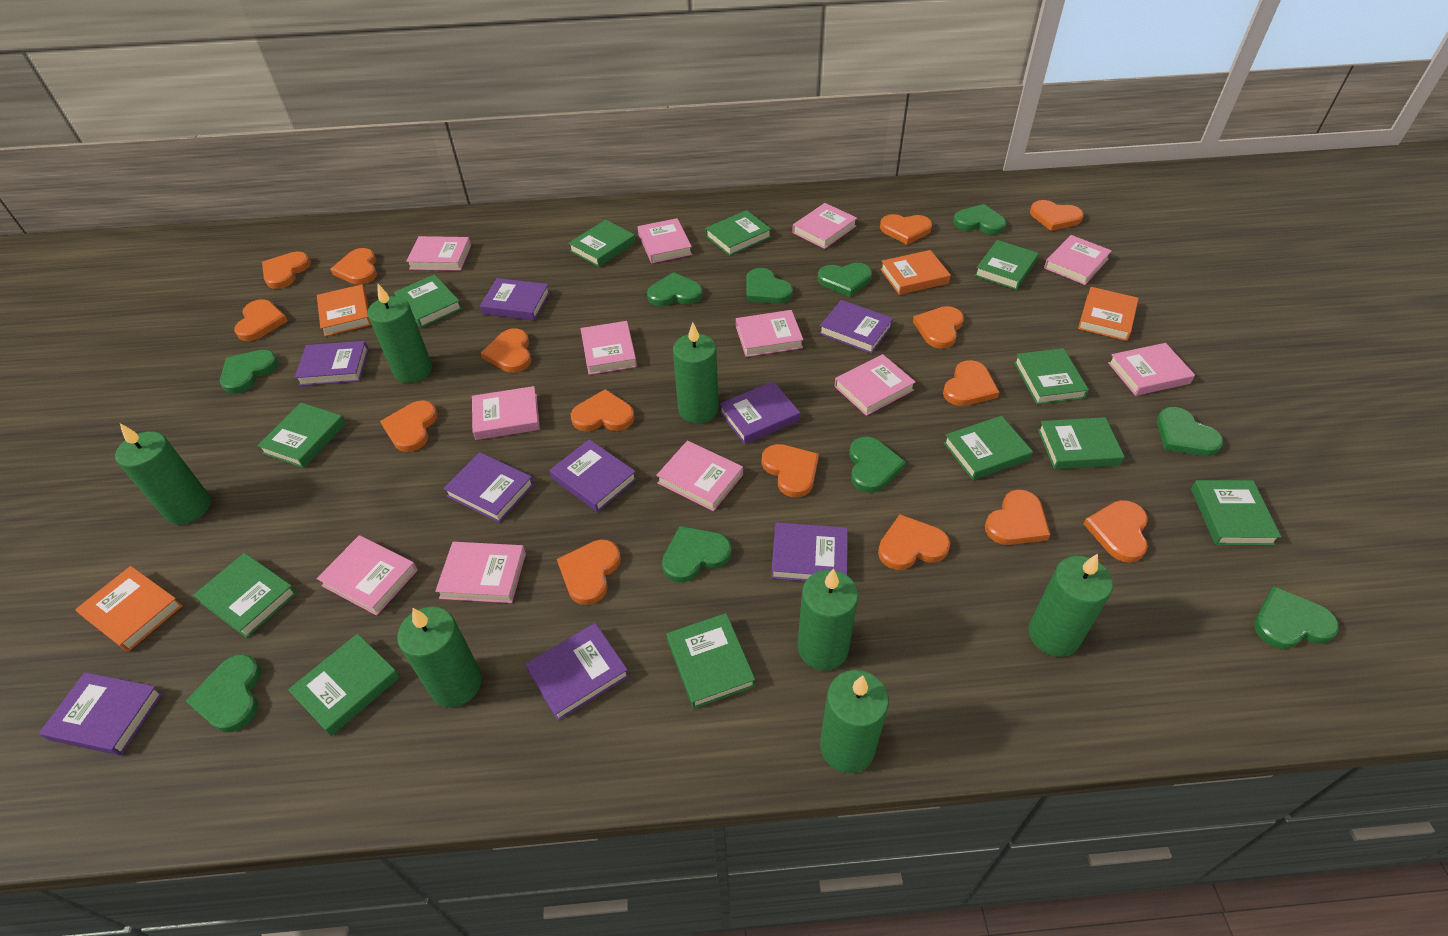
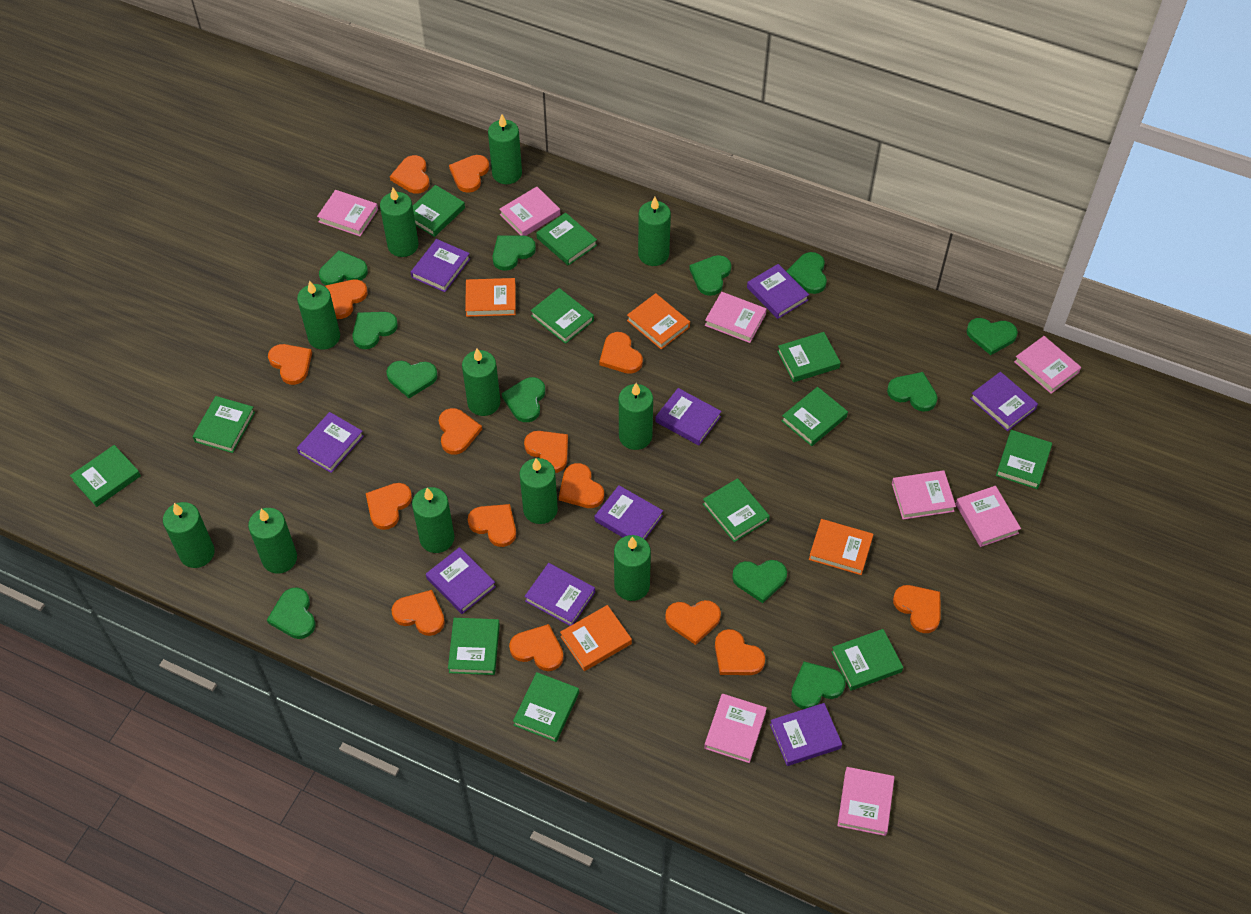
green candle: 7 -> 11
green heart: 10 -> 12
pink book: 12 -> 8

